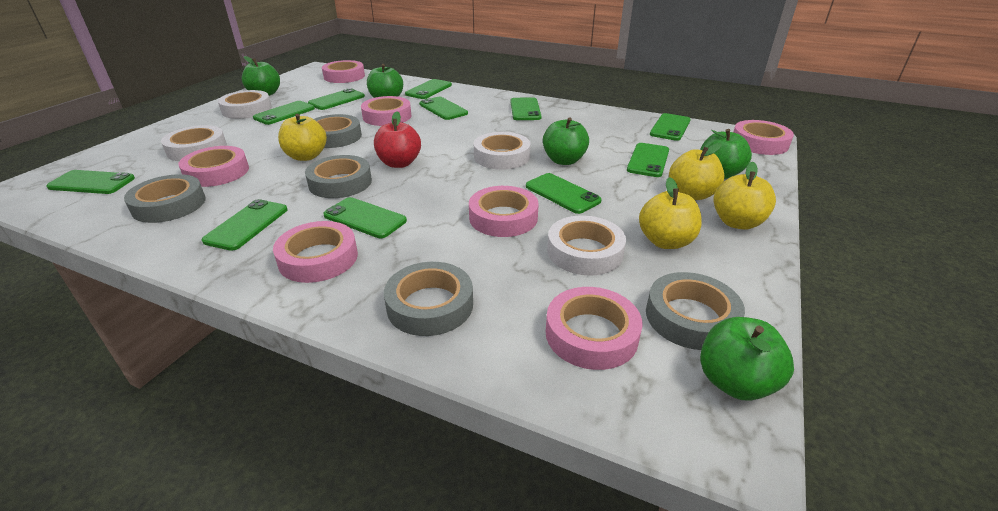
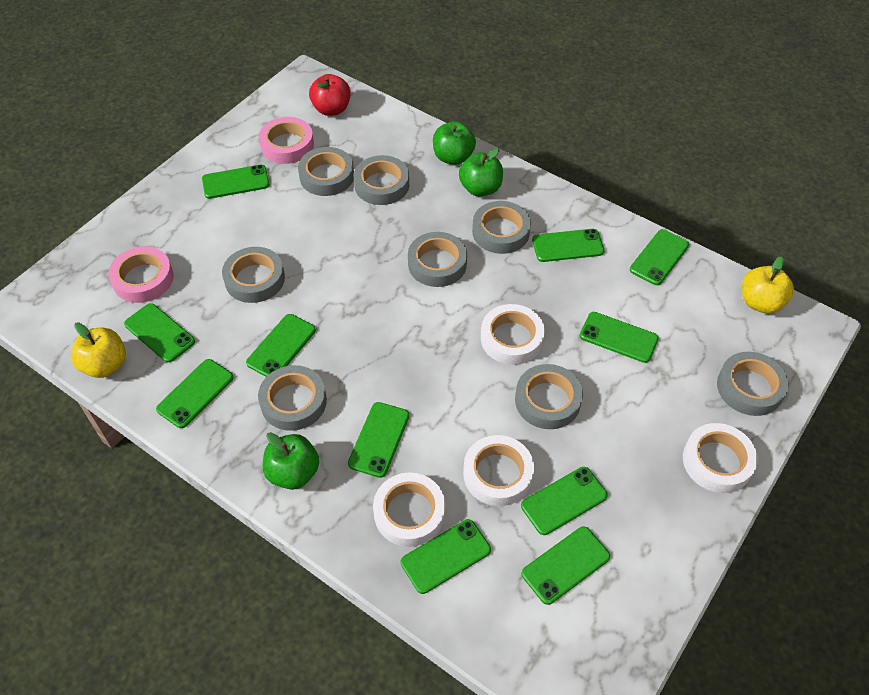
green apple: 5 -> 3
grey tape: 5 -> 8
pink tape: 7 -> 2
yellow apple: 4 -> 2

